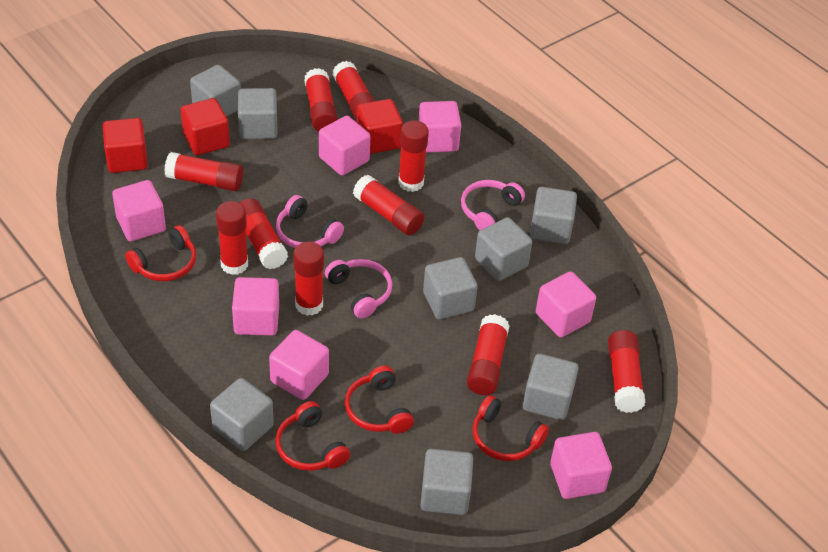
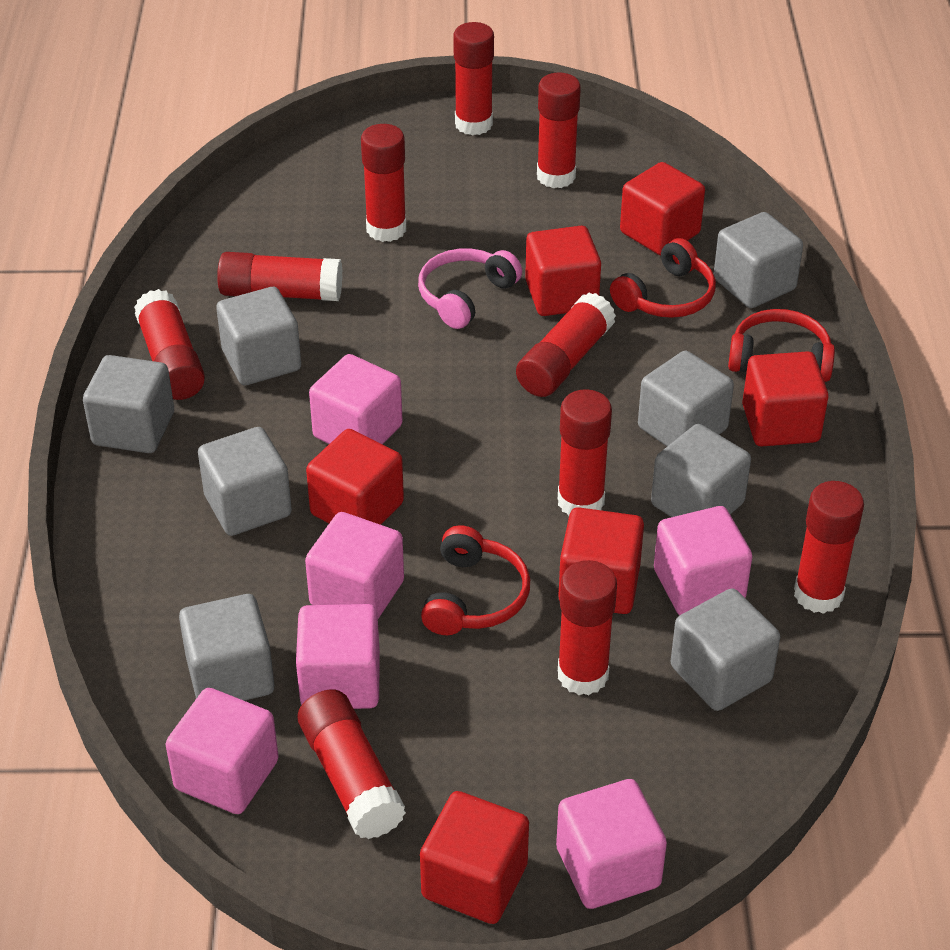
pink cube: 7 -> 6
pink headphones: 3 -> 1
red cube: 3 -> 6
red headphones: 4 -> 3

